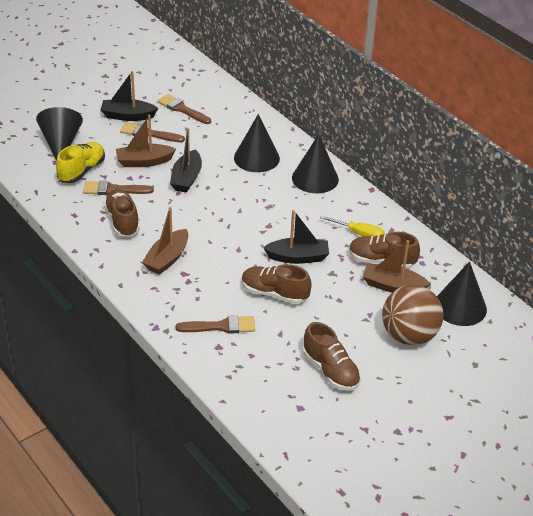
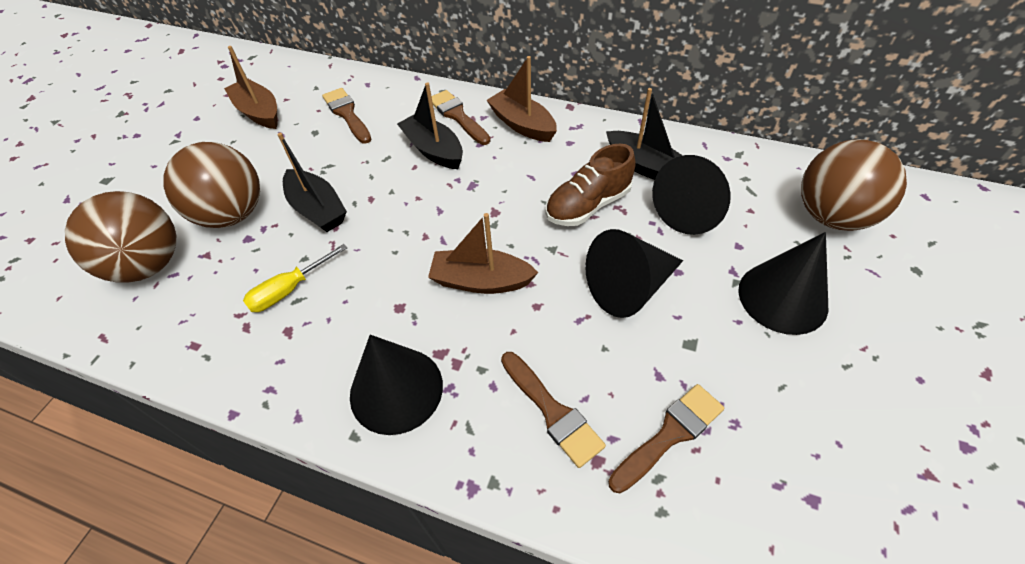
brown ball: 1 -> 3
brown shoe: 4 -> 1
yellow shoe: 1 -> 0

